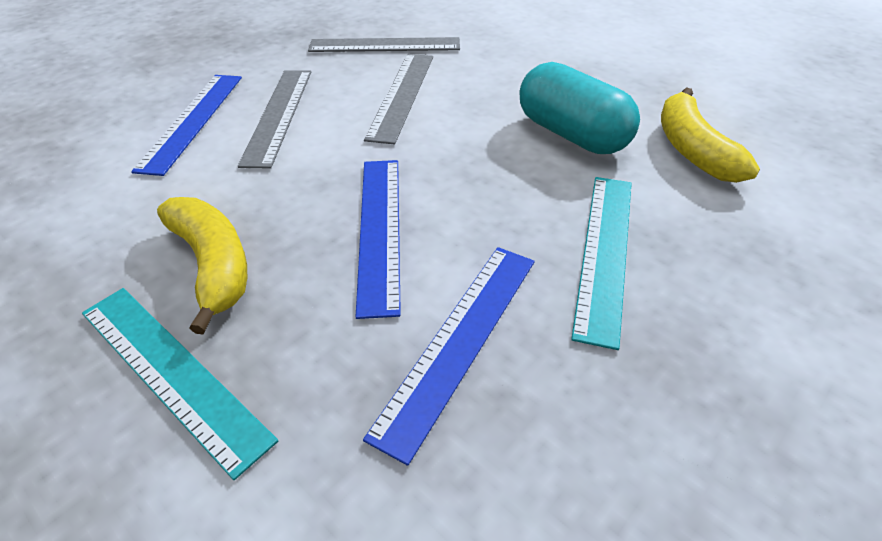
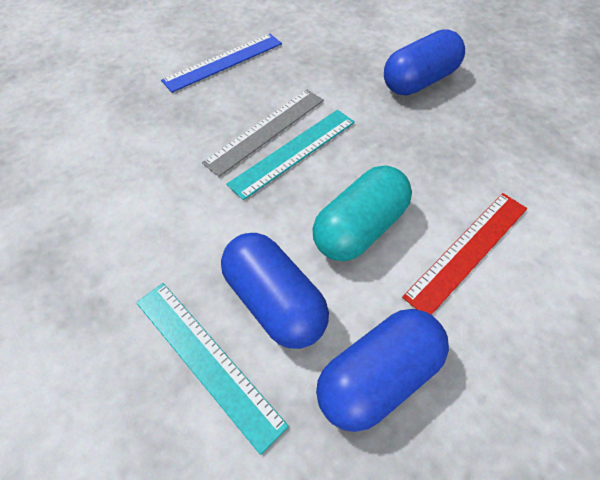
blue capsule: 0 -> 3
blue ruler: 3 -> 1
grey ruler: 3 -> 1
red ruler: 0 -> 1
yellow banana: 2 -> 0

